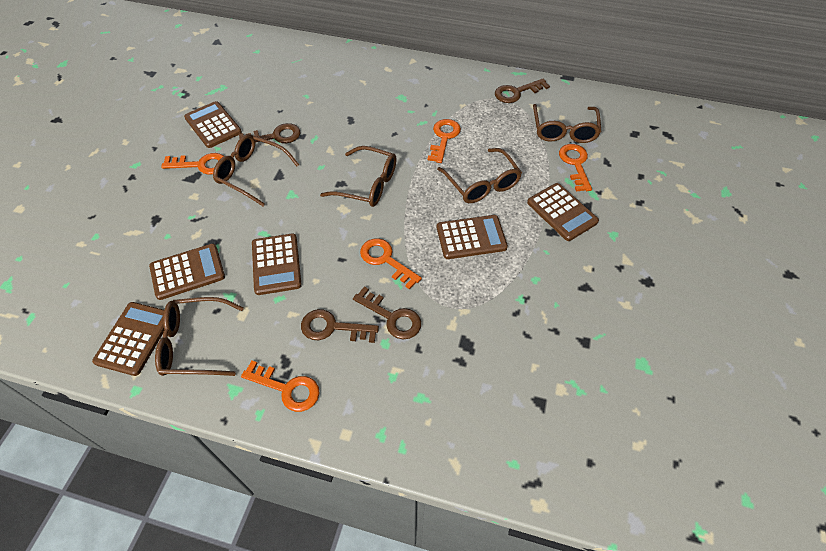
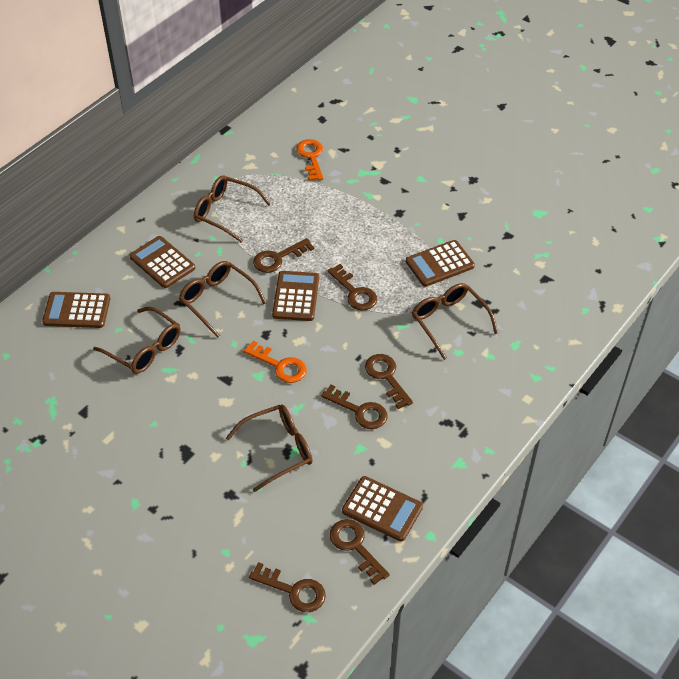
brown calculator: 6 -> 5
brown key: 4 -> 6
orange key: 5 -> 2

